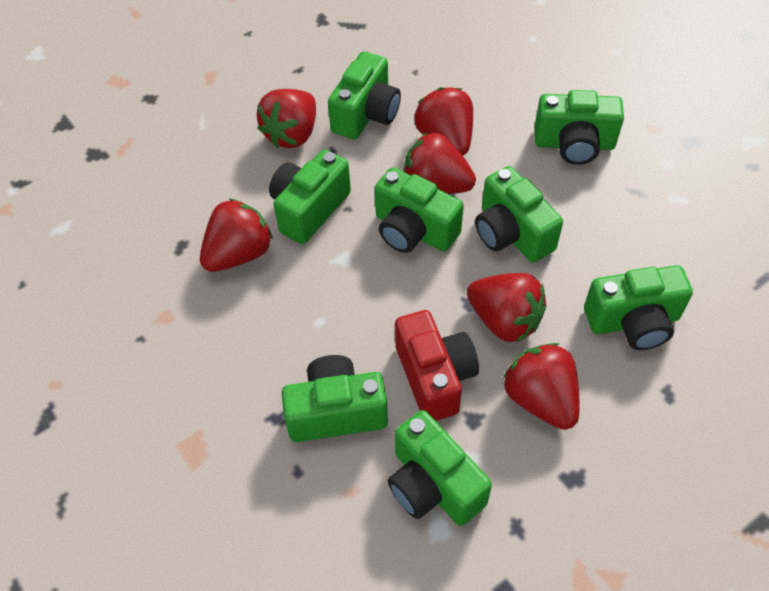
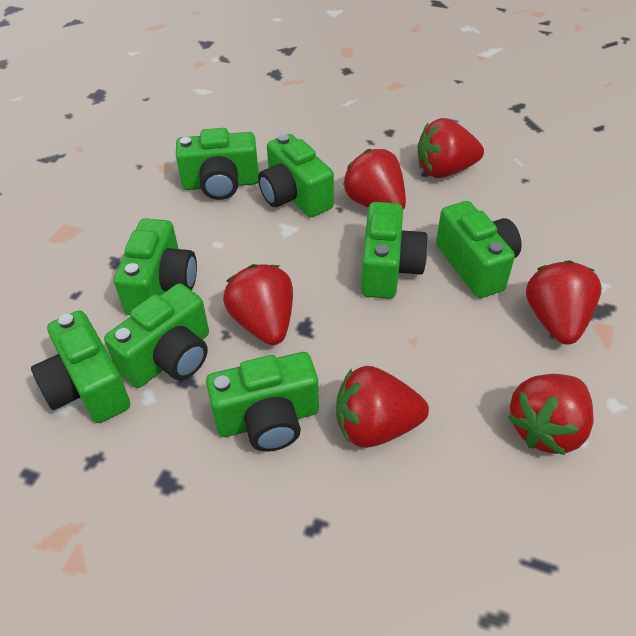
red camera: 1 -> 0

